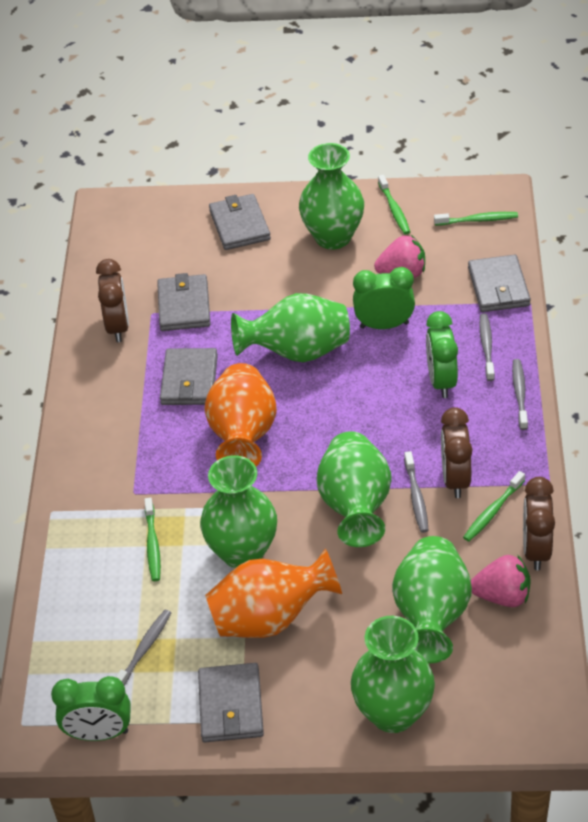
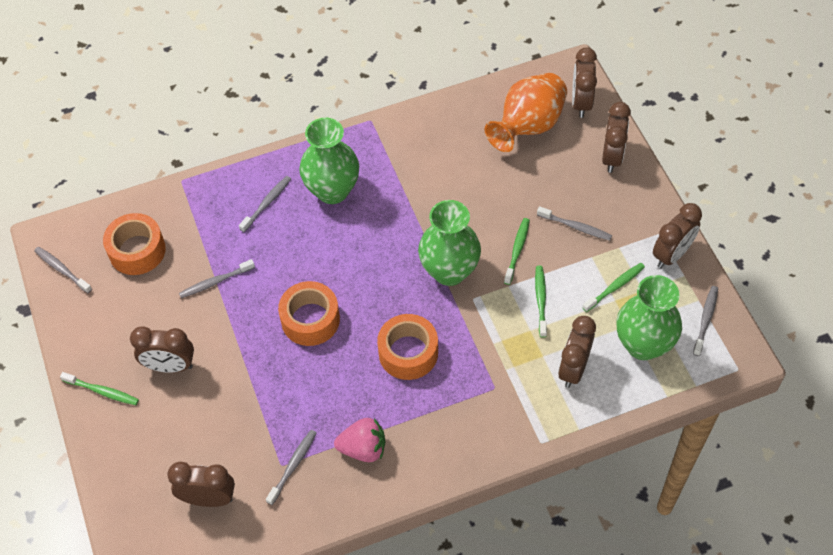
brown clock: 3 -> 6
green clock: 3 -> 0
green vase: 6 -> 3
grey toothbrush: 4 -> 6
grey wallet: 5 -> 0
orange tape: 0 -> 3
orange vase: 2 -> 1
pink strawberry: 2 -> 1

